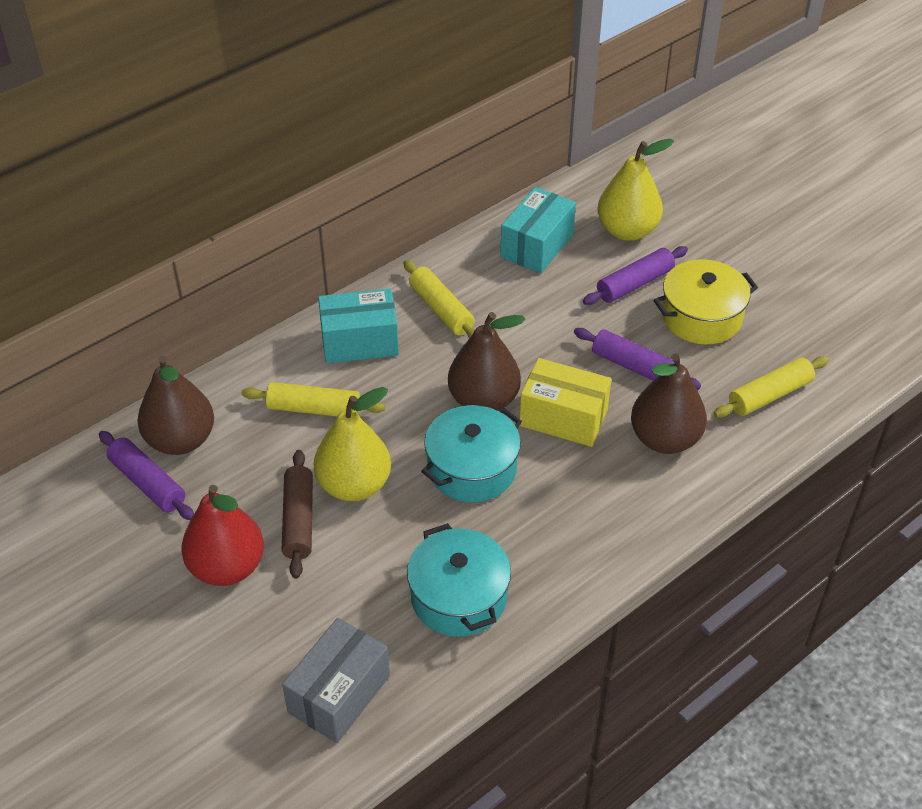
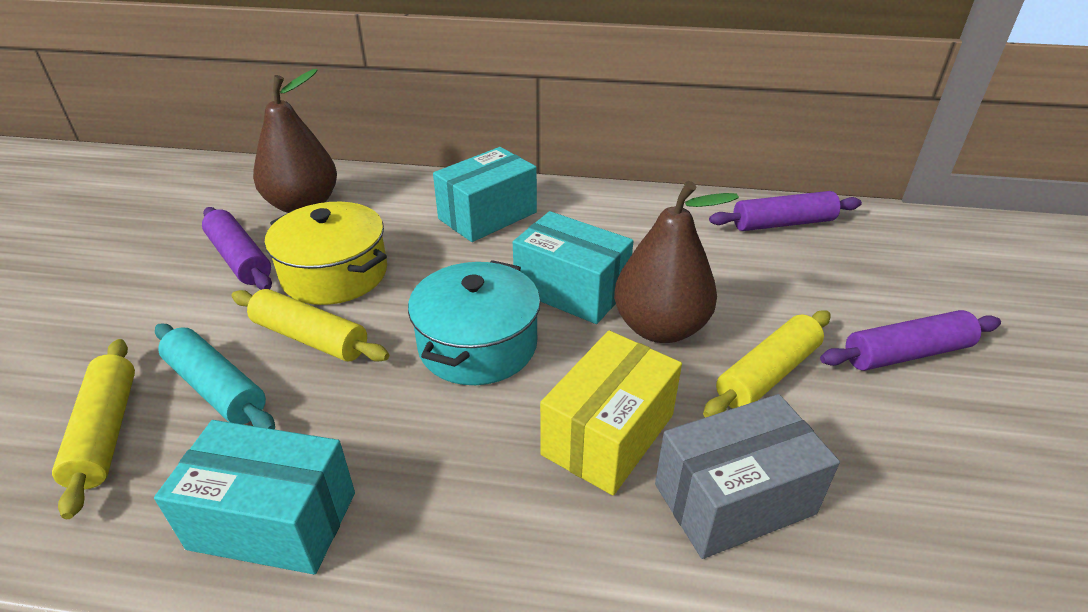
brown pear: 3 -> 2
brown rolling pin: 1 -> 0
red pear: 1 -> 0
turquoise box: 2 -> 3
turquoise pot: 2 -> 1
turquoise rolling pin: 0 -> 1
yellow pear: 2 -> 0

